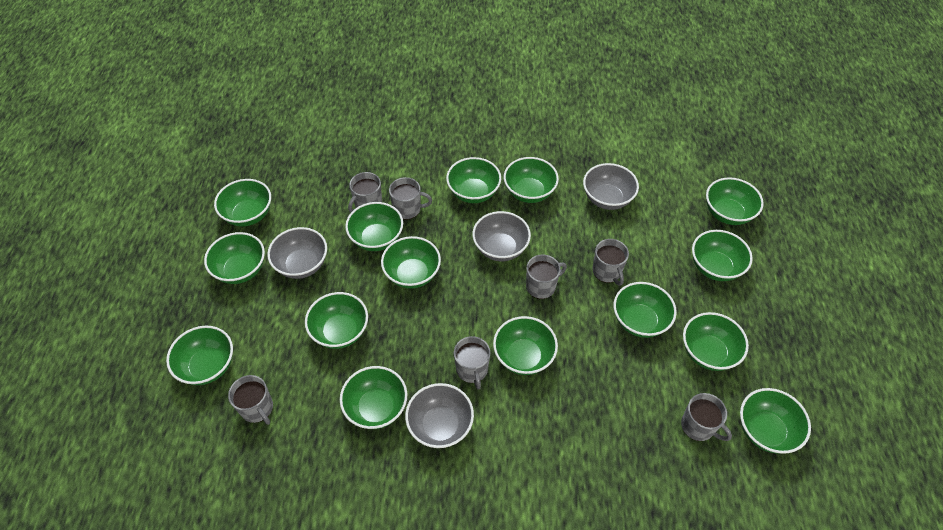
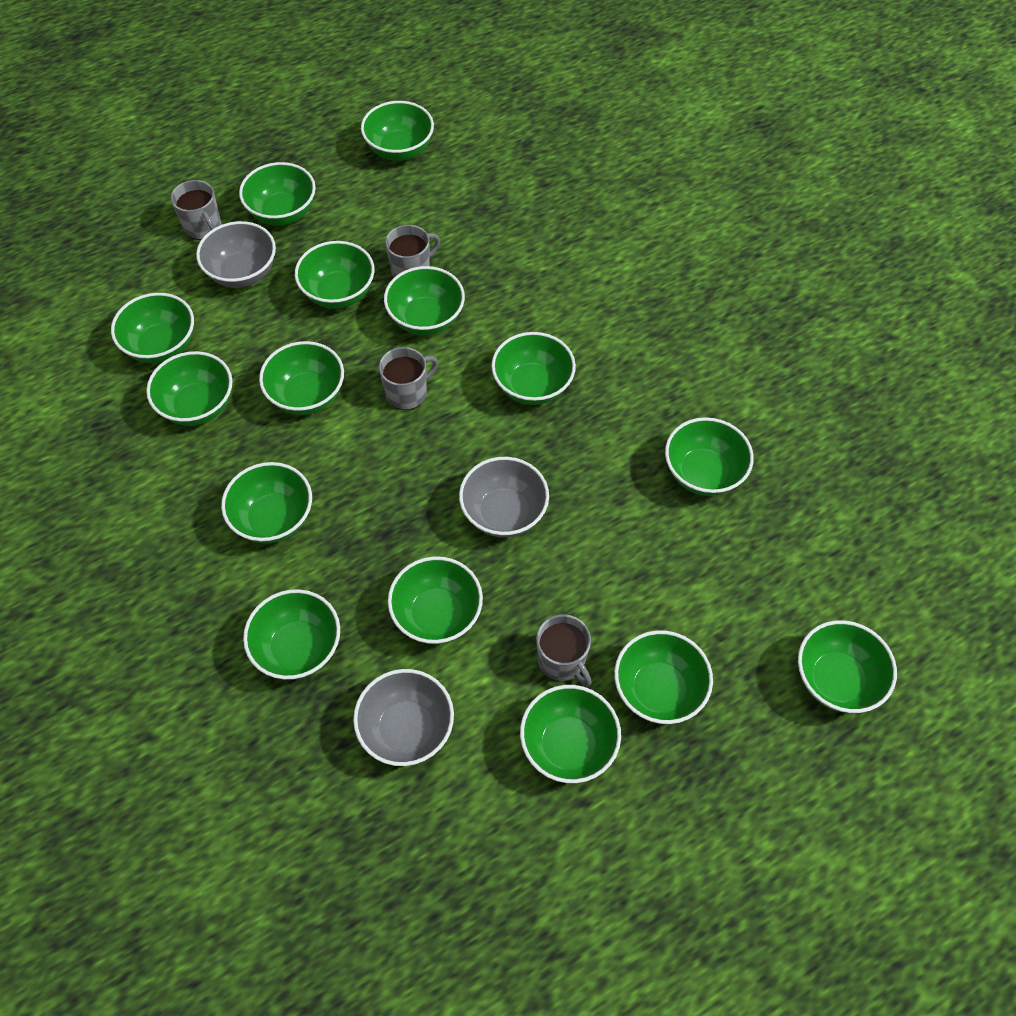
grey bowl: 4 -> 3
grey mug: 7 -> 4

